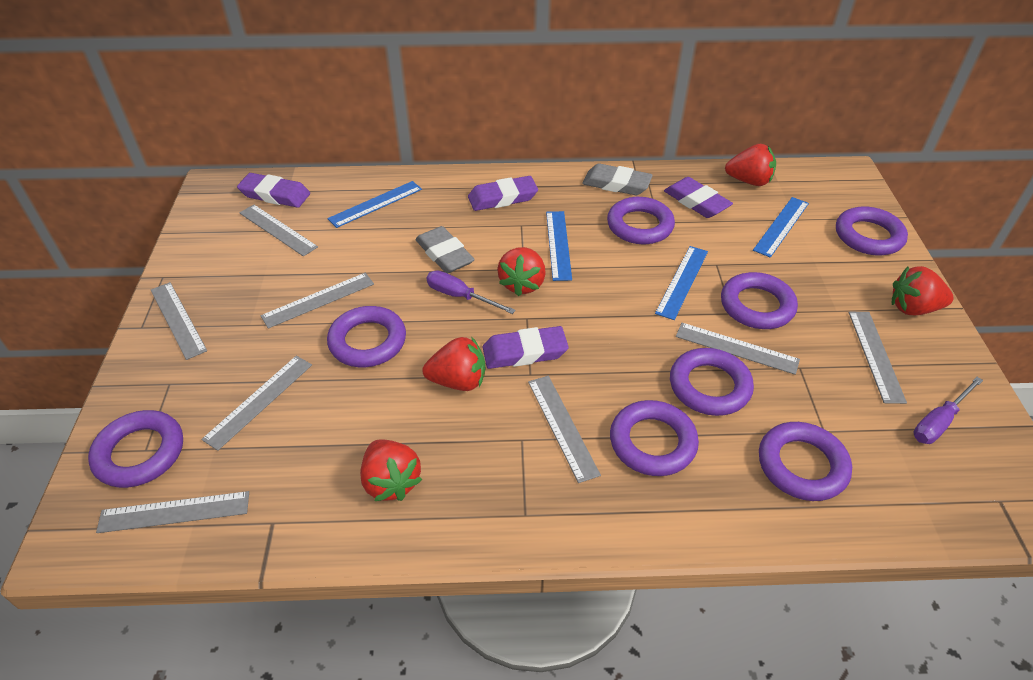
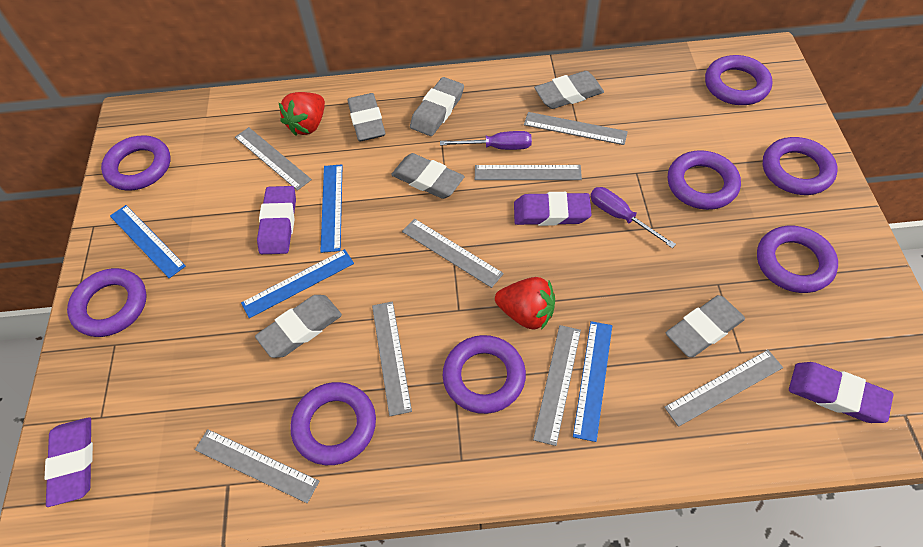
grey eraser: 2 -> 6
red strawberry: 5 -> 2

